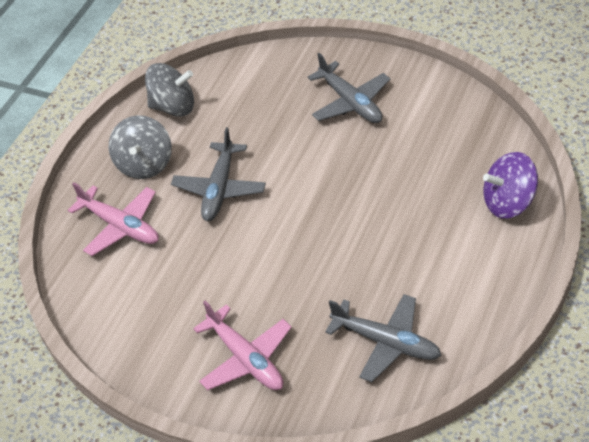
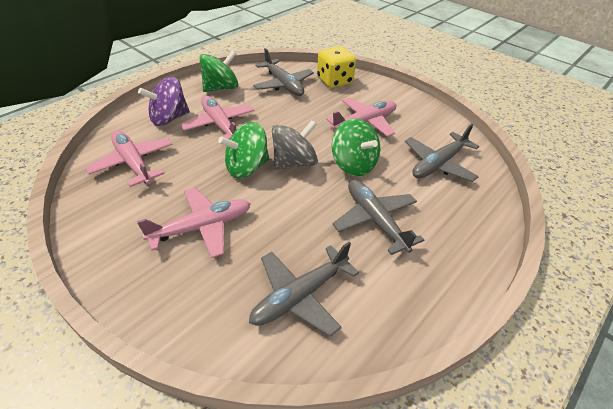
green spinning top: 0 -> 3
grey plane: 3 -> 4
grey spinning top: 2 -> 1
pink plane: 2 -> 4
yellow dice: 0 -> 1

